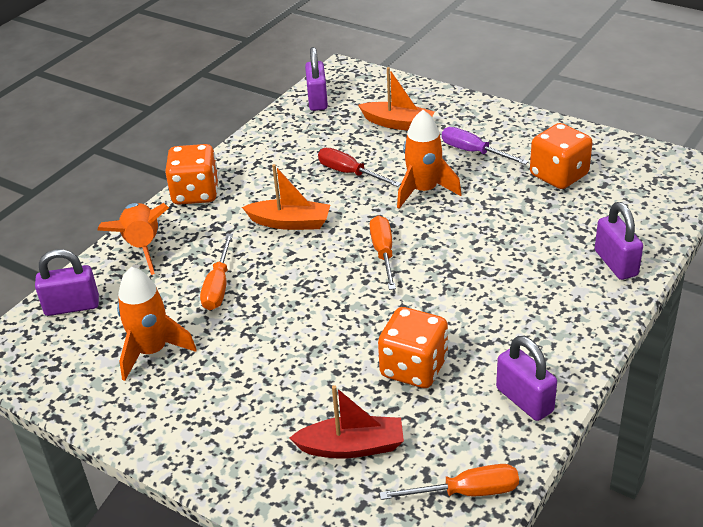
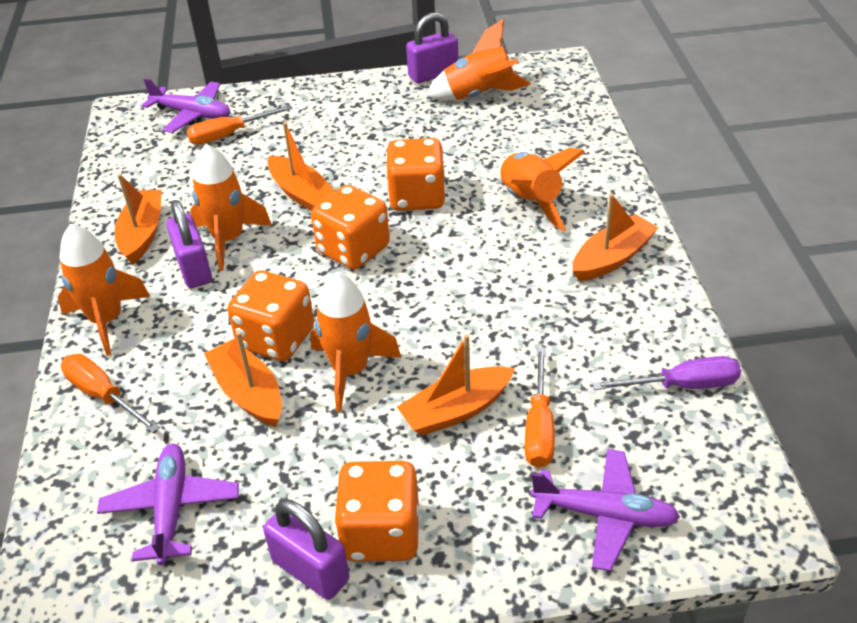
orange boat: 2 -> 5
orange dice: 3 -> 4
orange rocket: 3 -> 5
purple padlock: 4 -> 3
purple plane: 0 -> 3
red boat: 1 -> 0
red screwdriver: 1 -> 0

